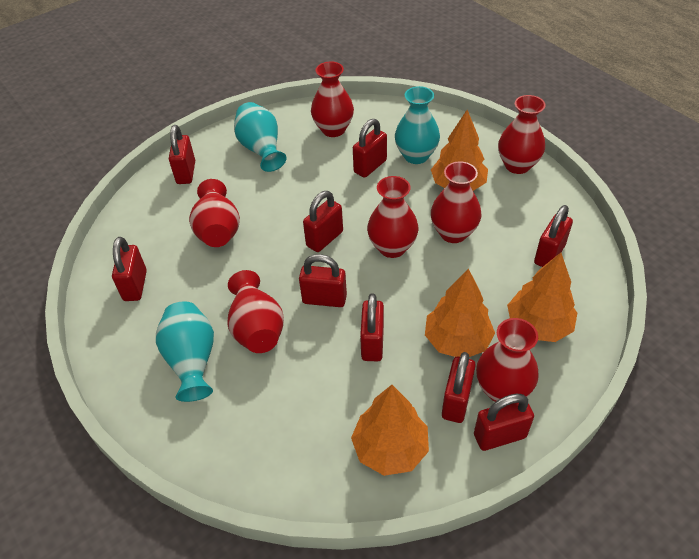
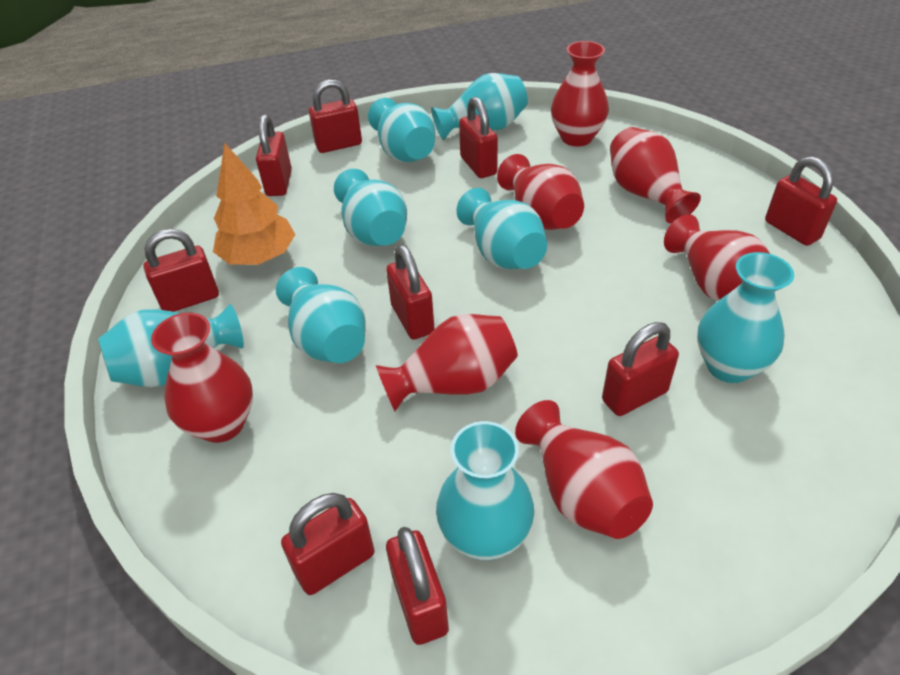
orange tree: 4 -> 1
turquoise vase: 3 -> 8

